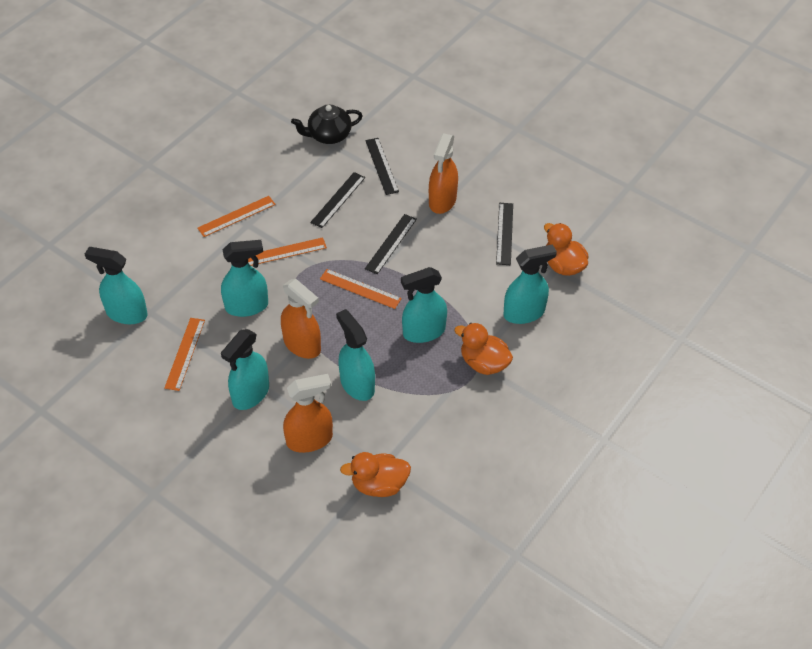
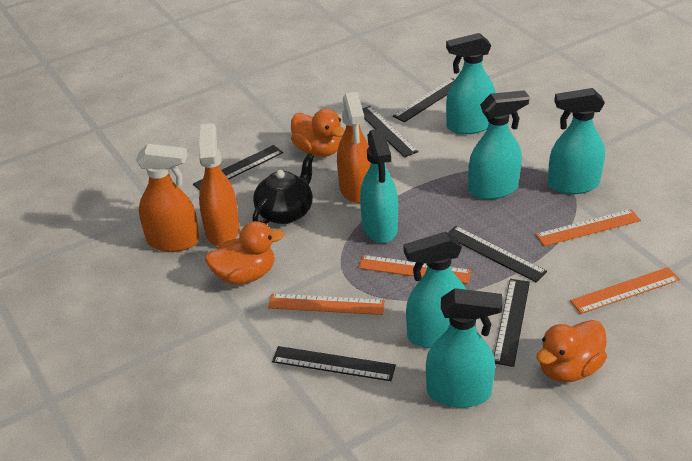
black ruler: 4 -> 6

